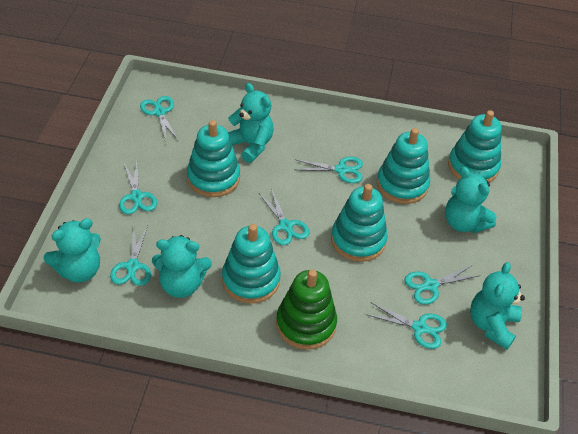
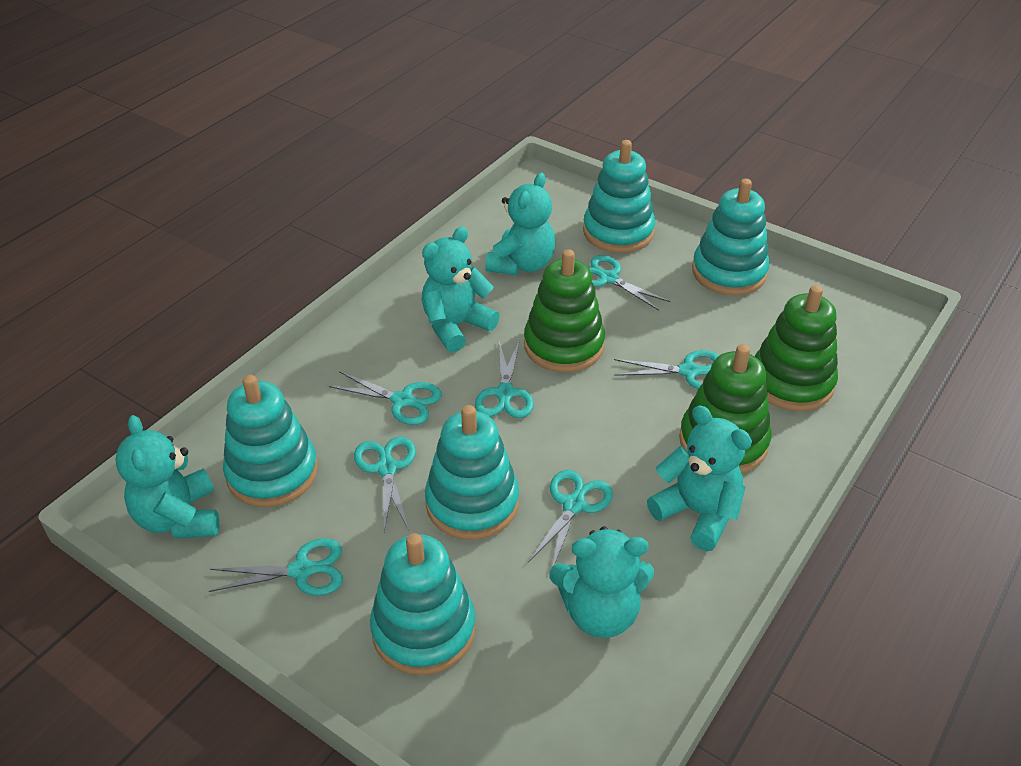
green stacking toy: 1 -> 3

